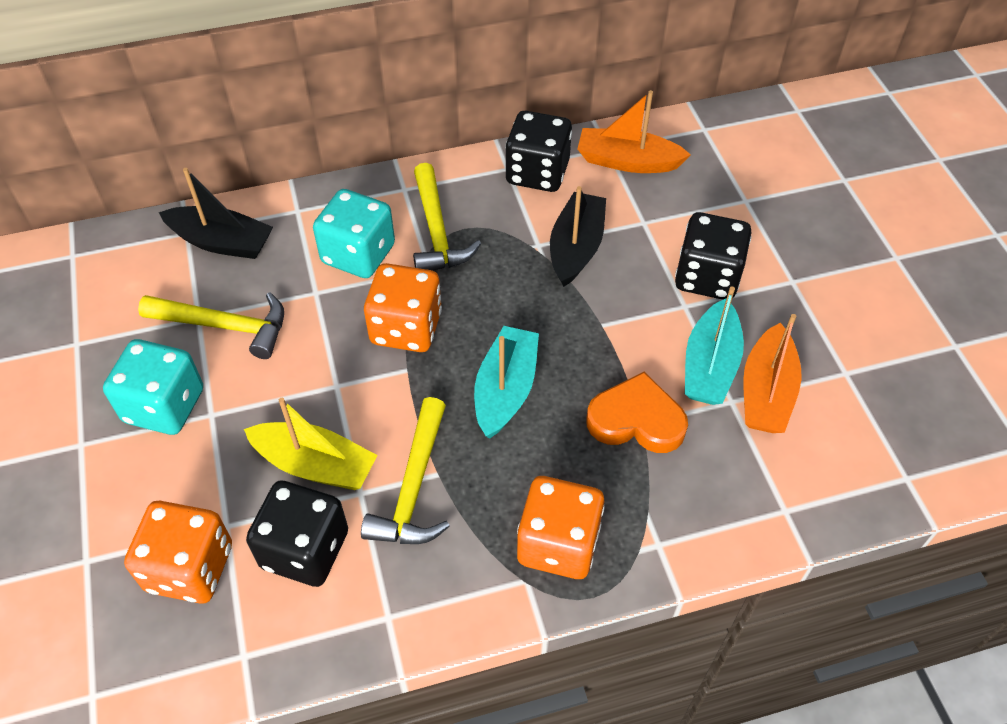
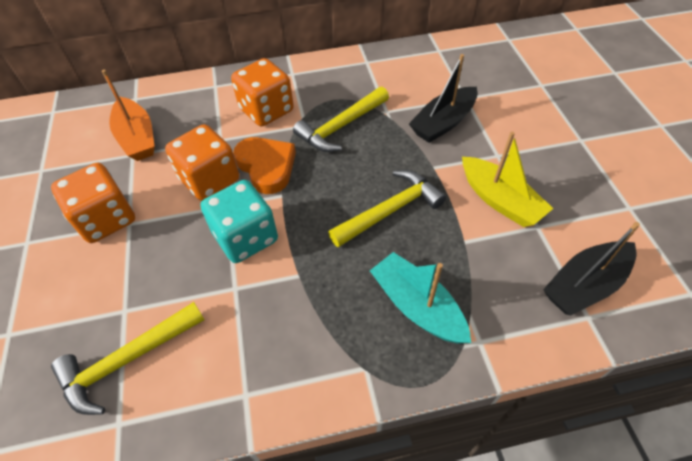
black dice: 3 -> 0
orange boat: 2 -> 1
turquoise boat: 2 -> 1
turquoise dice: 2 -> 1

